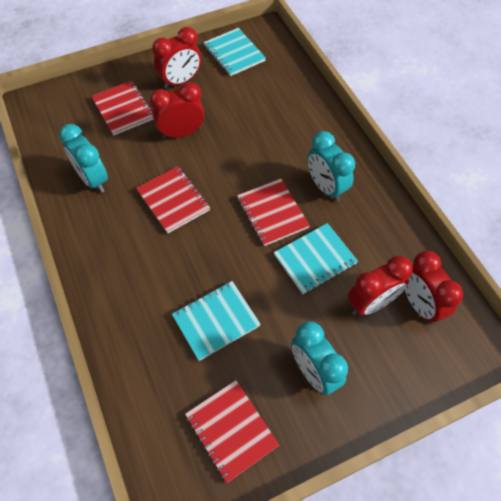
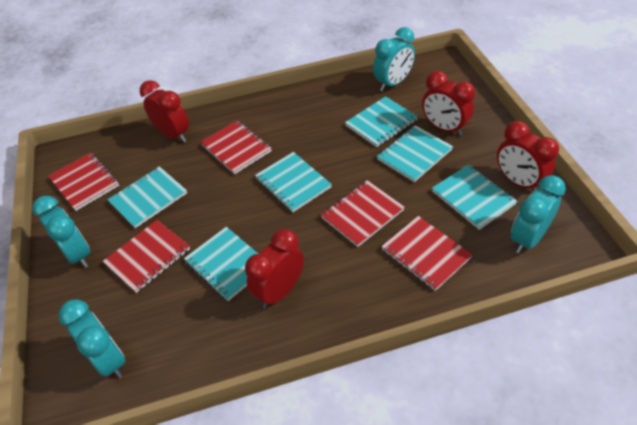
red notebook: 4 -> 5
turquoise clock: 3 -> 4
turquoise notebook: 3 -> 6

